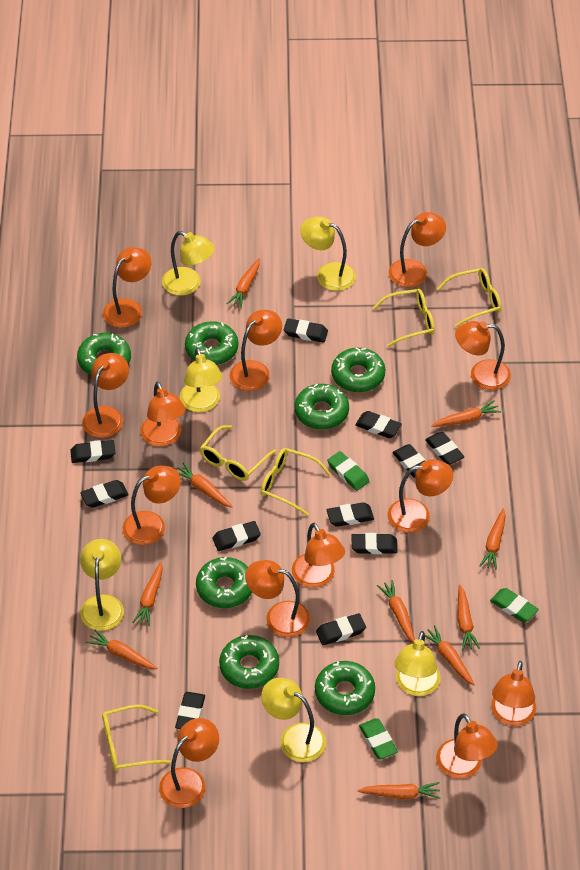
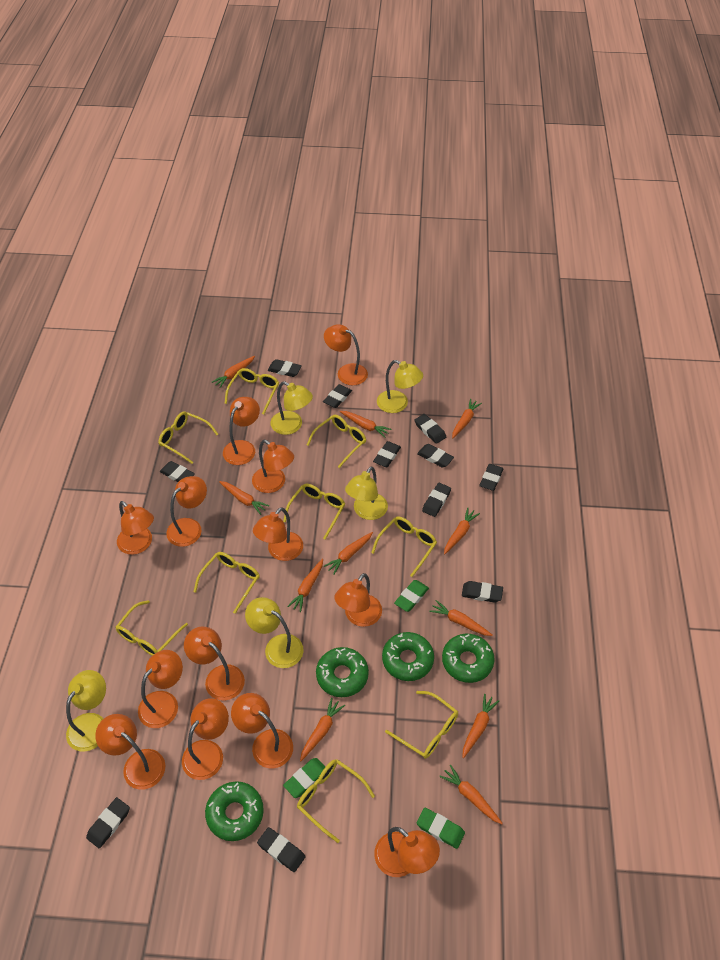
green donut: 7 -> 4
orange carrot: 10 -> 11
yellow glasses: 5 -> 9
yellow lamp: 6 -> 5

